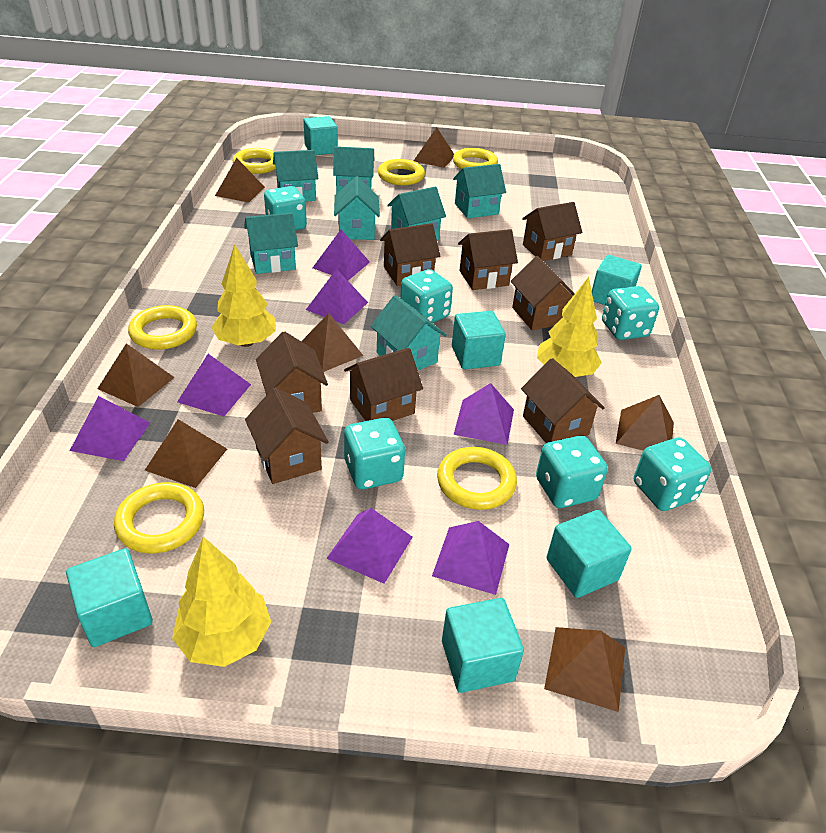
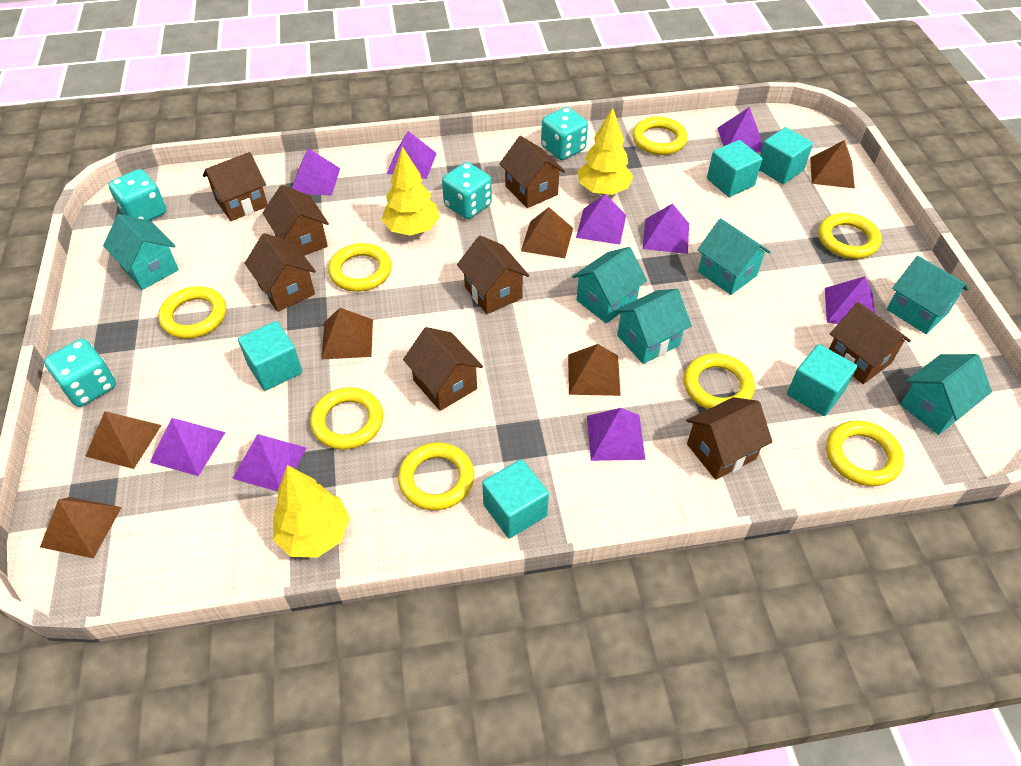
brown pyramid: 7 -> 6
purple pyramid: 7 -> 9
turquoise cube: 6 -> 5
turquoise dice: 6 -> 4
turquoise house: 7 -> 6
yellow ring: 6 -> 8

